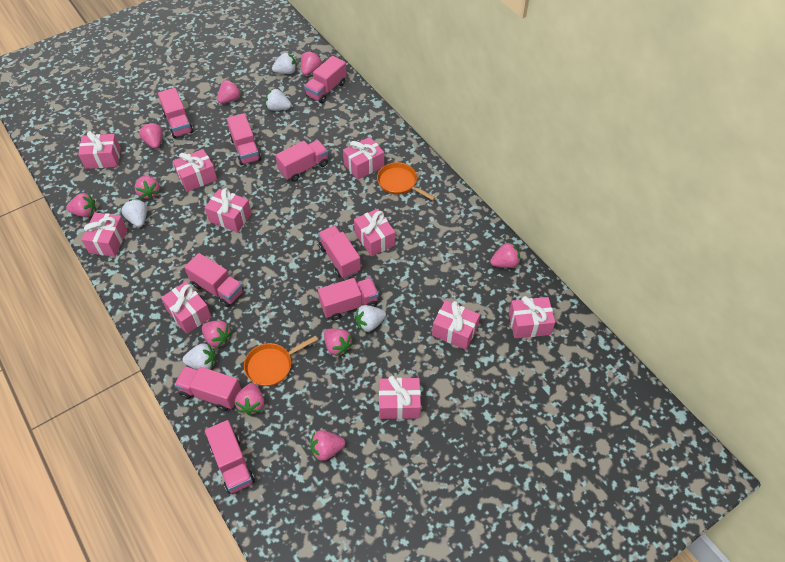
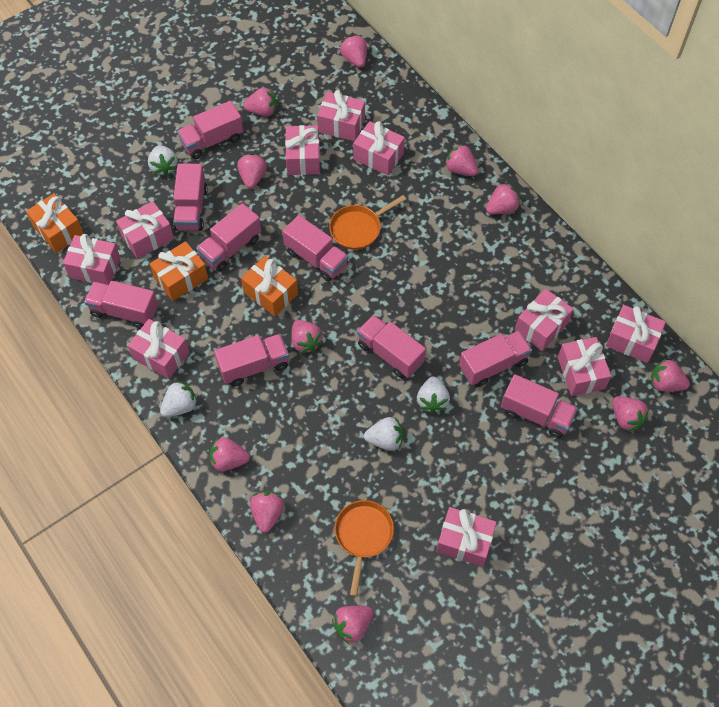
orange gift: 0 -> 3
pink strawberry: 10 -> 11
white strawberry: 5 -> 4

